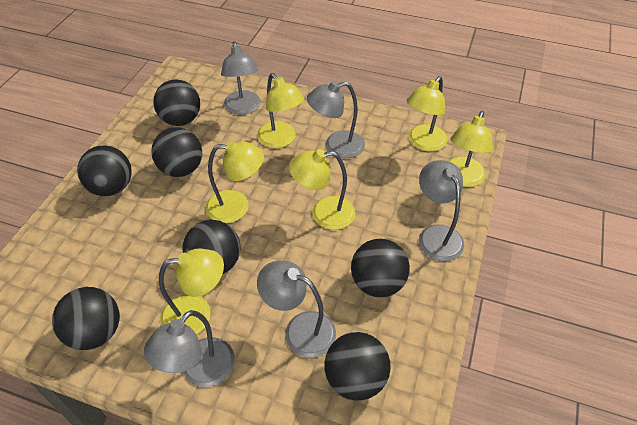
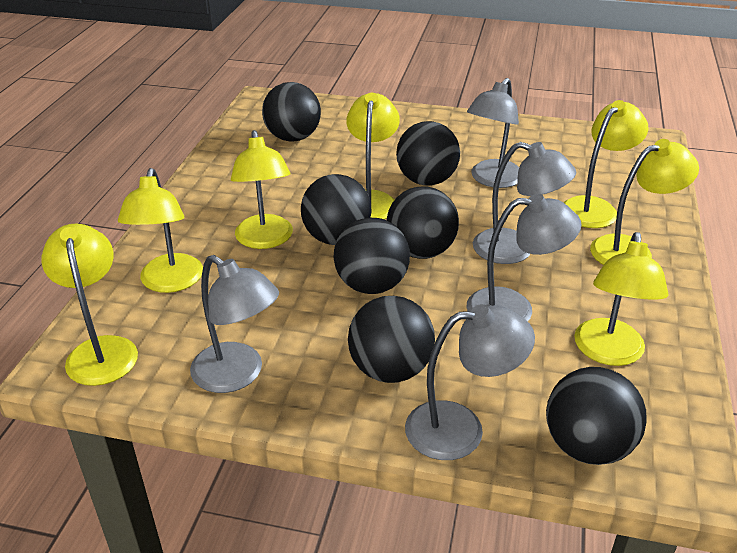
yellow lamp: 6 -> 7

